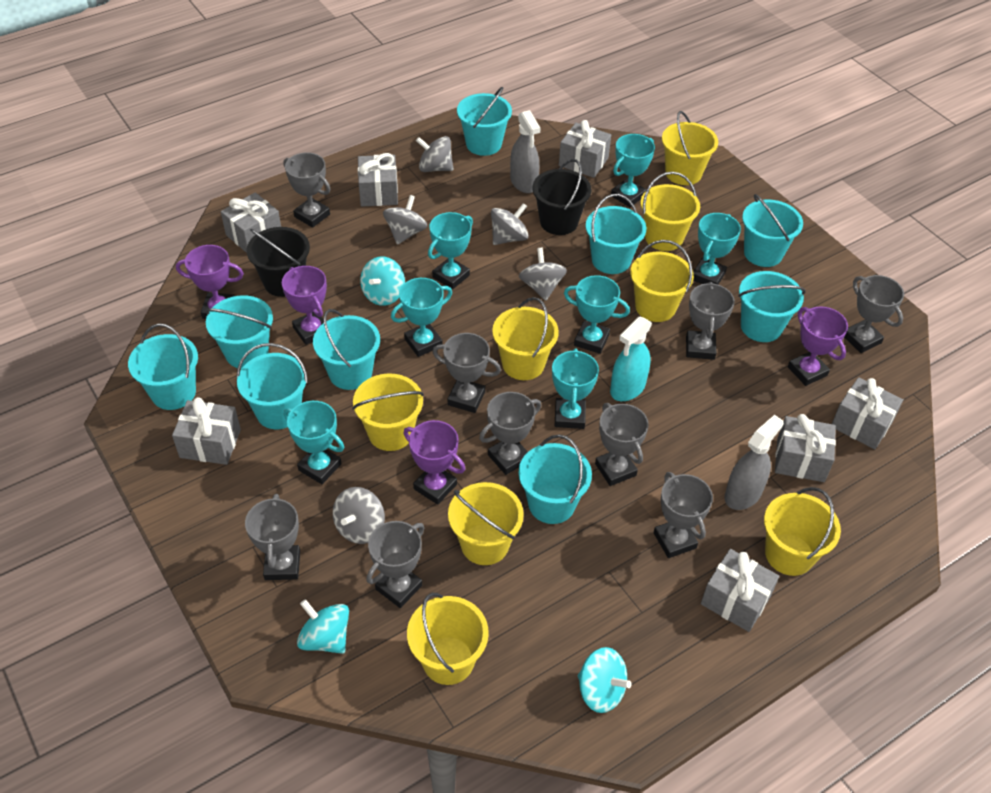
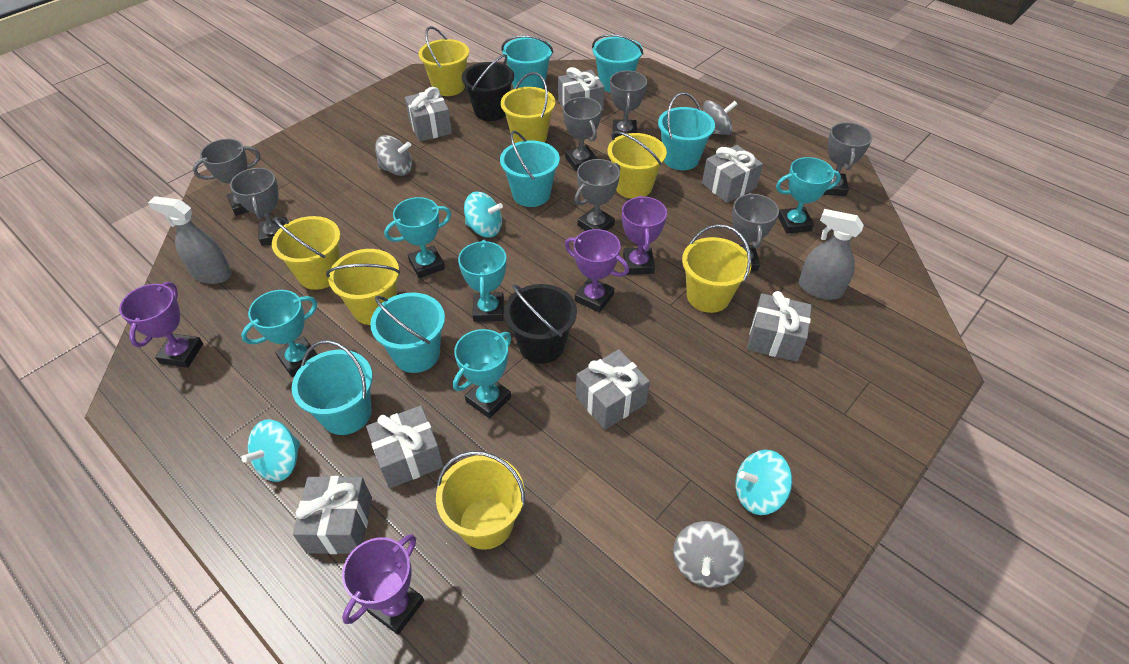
grey spinning top: 5 -> 3
grey trophy: 9 -> 7
turquoise bucket: 9 -> 6
turquoise spray bottle: 1 -> 0
turquoise trophy: 7 -> 5
yellow bucket: 8 -> 7

